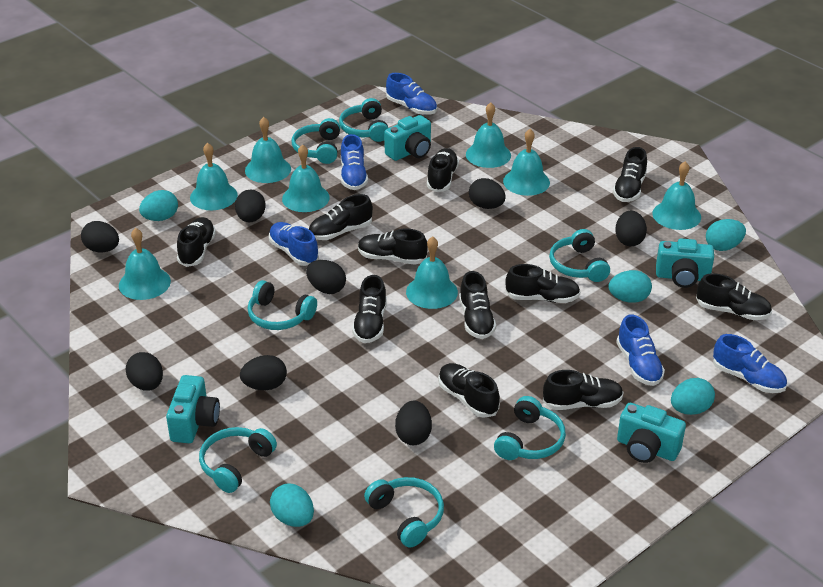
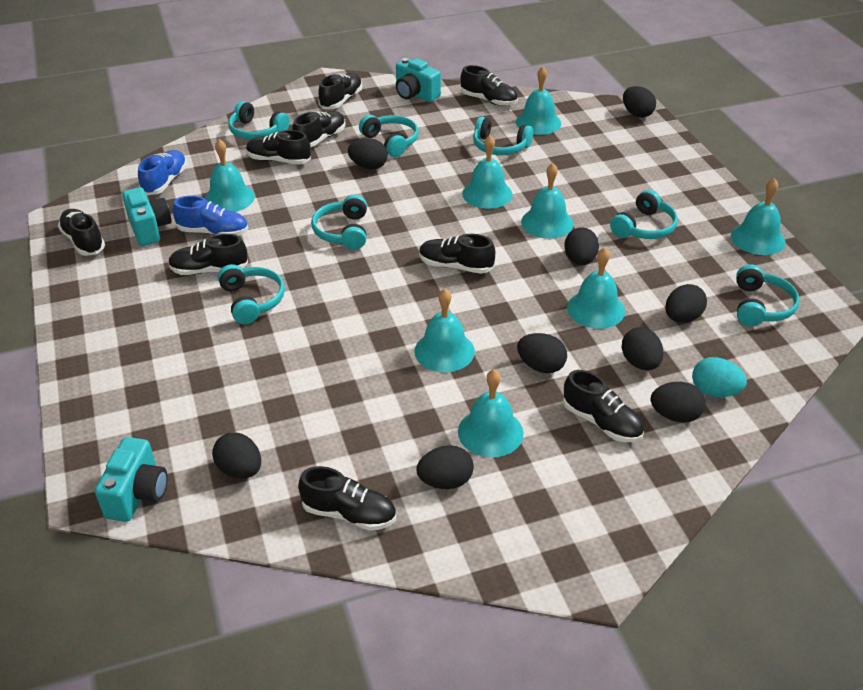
black egg: 8 -> 9
black shoe: 11 -> 9
blue shoe: 5 -> 2
turquoise camera: 4 -> 3
turquoise egg: 5 -> 1

